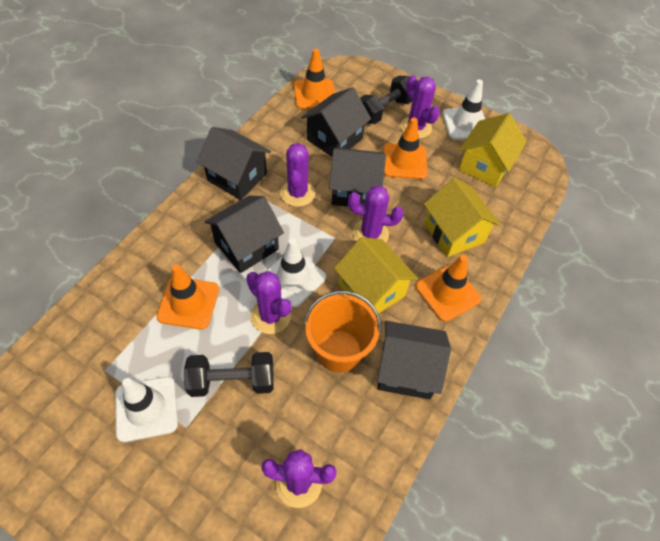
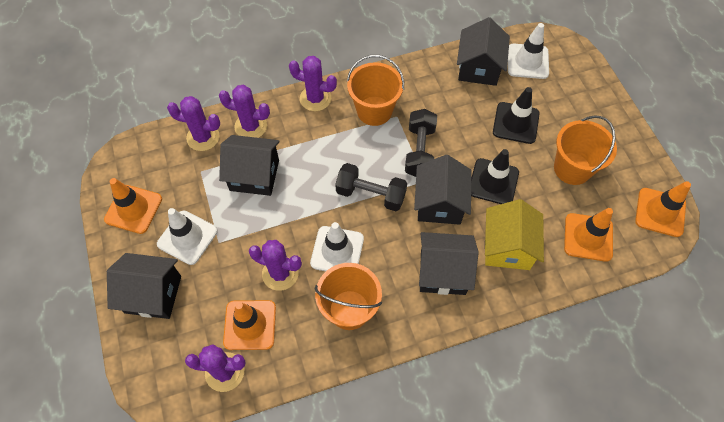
black traffic cone: 0 -> 2
orange bucket: 1 -> 3
yellow house: 3 -> 1

